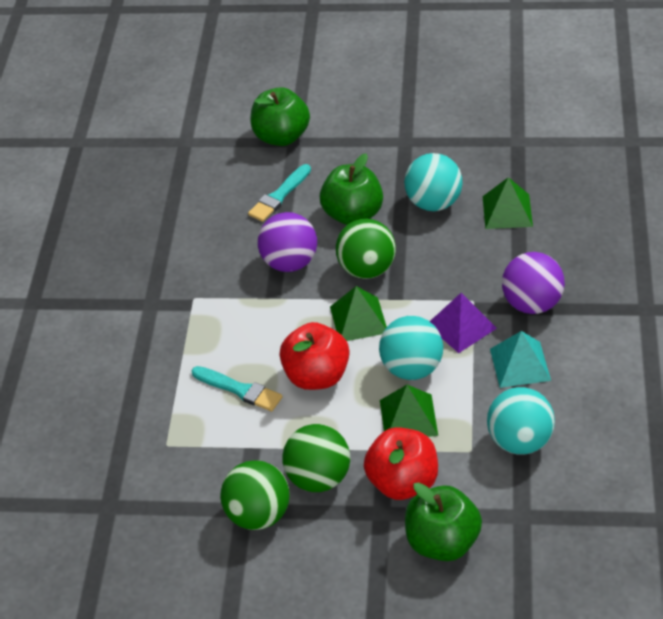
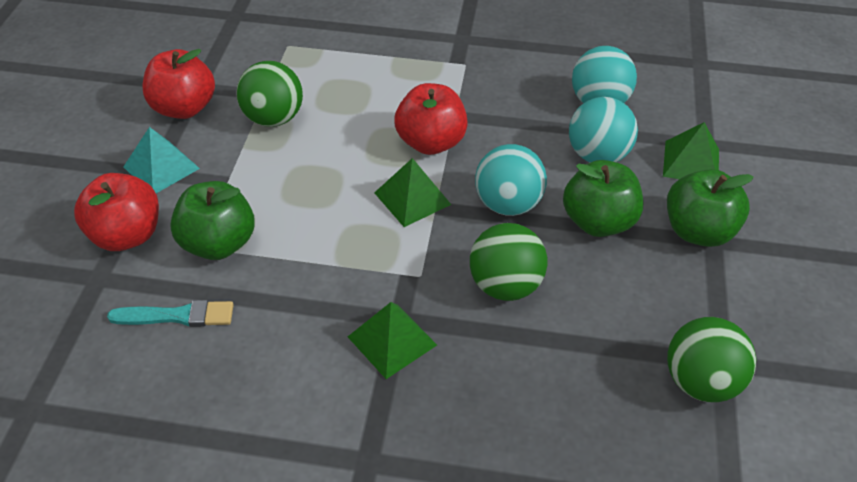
purple ball: 2 -> 0
purple pyramid: 1 -> 0
red apple: 2 -> 3
turquoise brush: 2 -> 1

